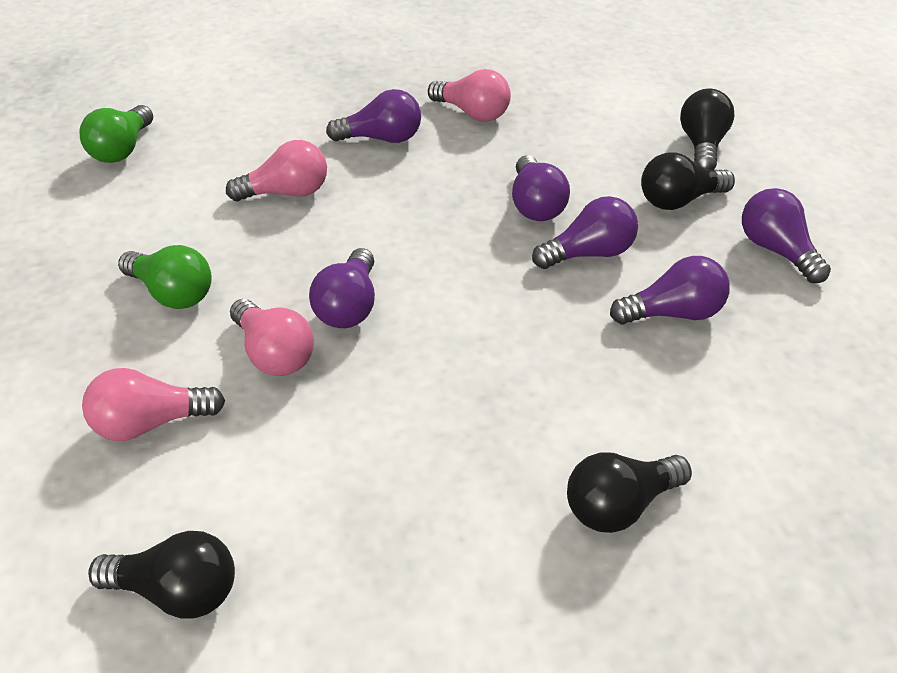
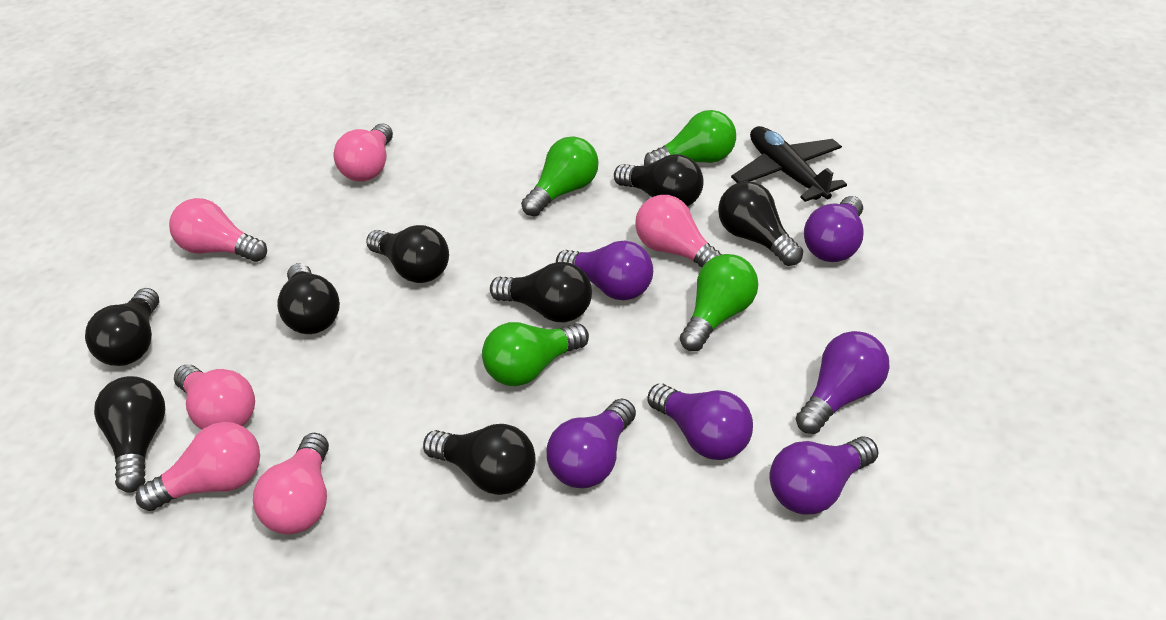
black light bulb: 4 -> 8
black plane: 0 -> 1
green light bulb: 2 -> 4
pink light bulb: 4 -> 6

